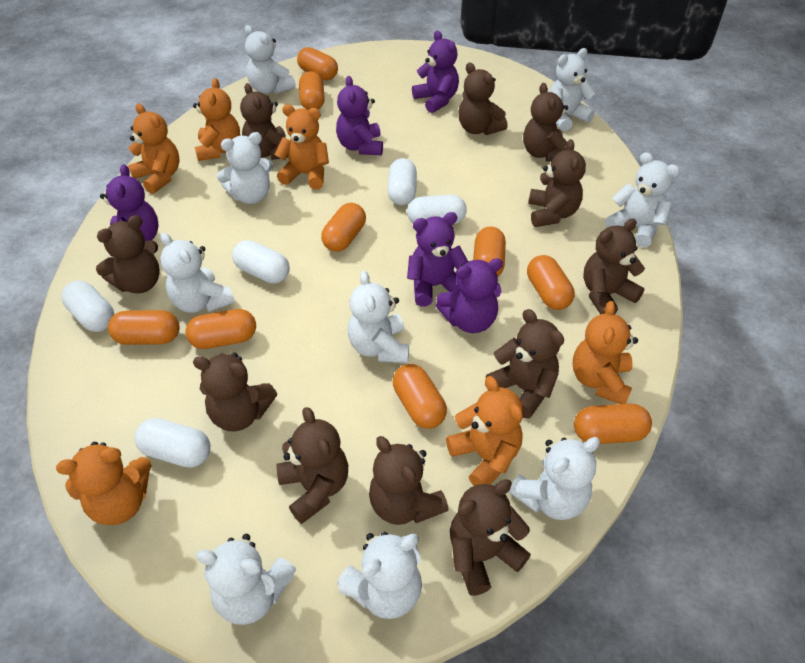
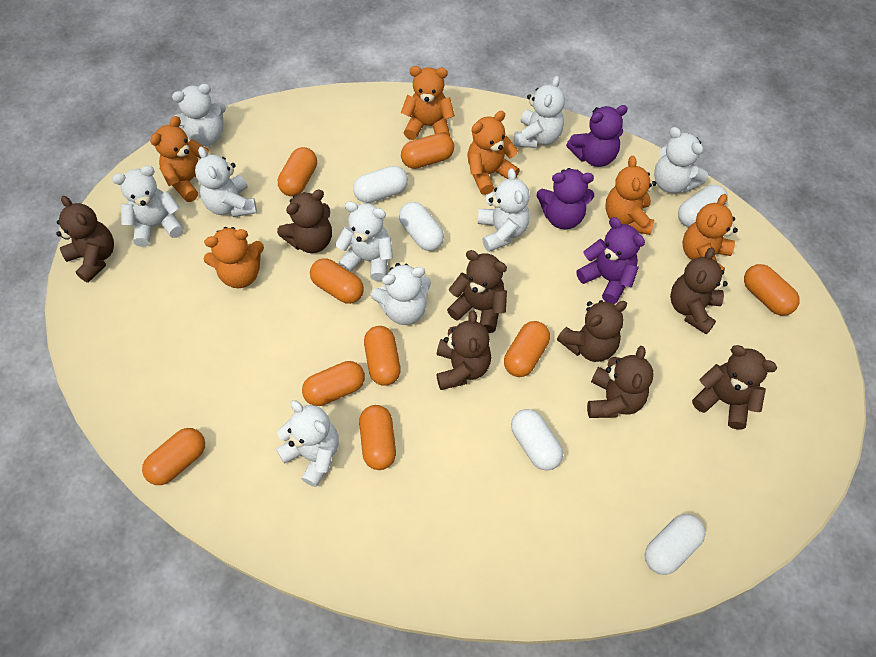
brown teddy bear: 11 -> 8
purple teddy bear: 5 -> 3

